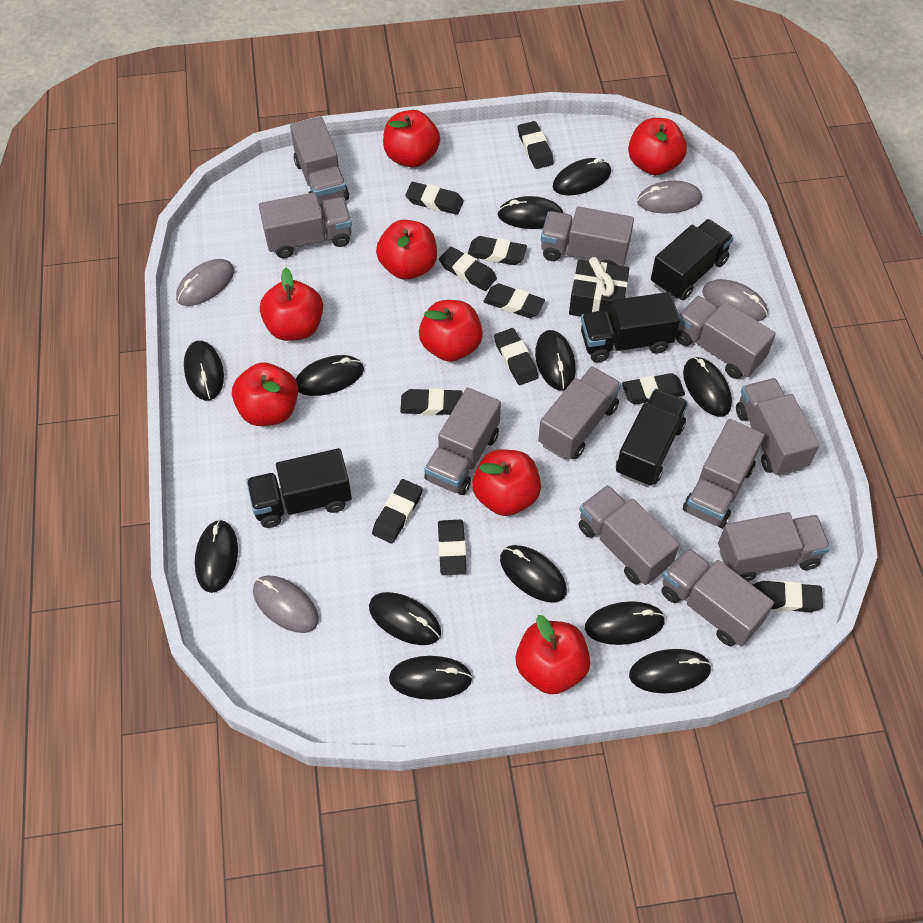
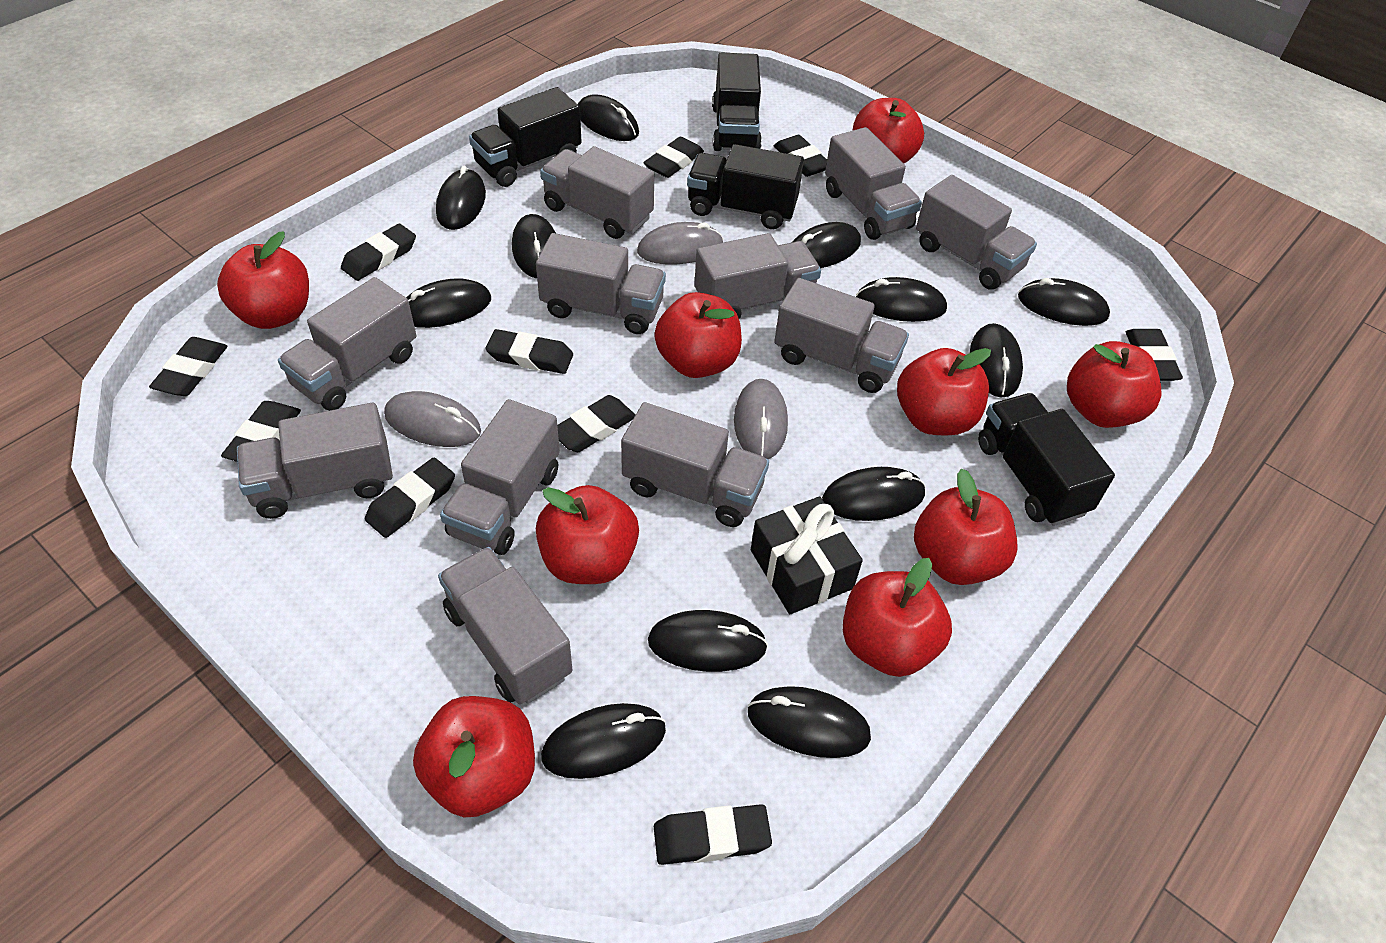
black eraser: 11 -> 10
grey mouse: 4 -> 3
red apple: 8 -> 9

